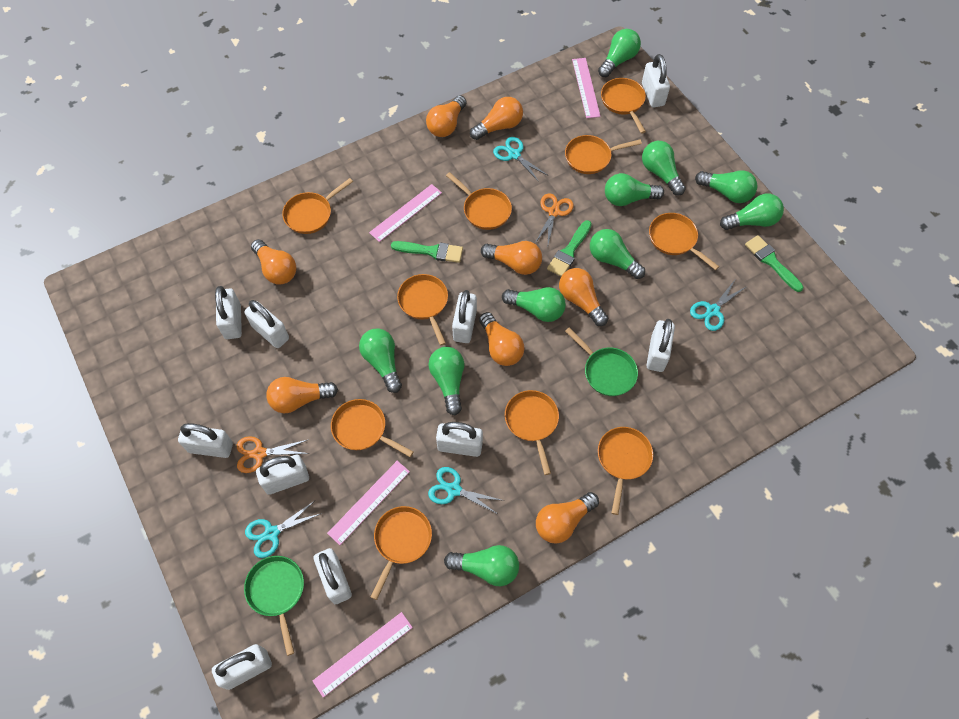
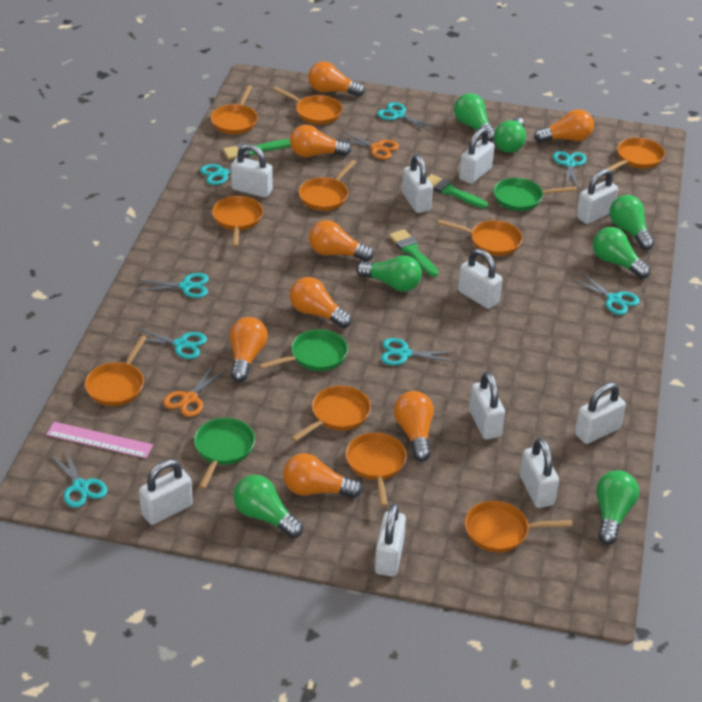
green light bulb: 10 -> 7
green pan: 2 -> 3
pink ruler: 4 -> 1
turquoise scissors: 4 -> 8

